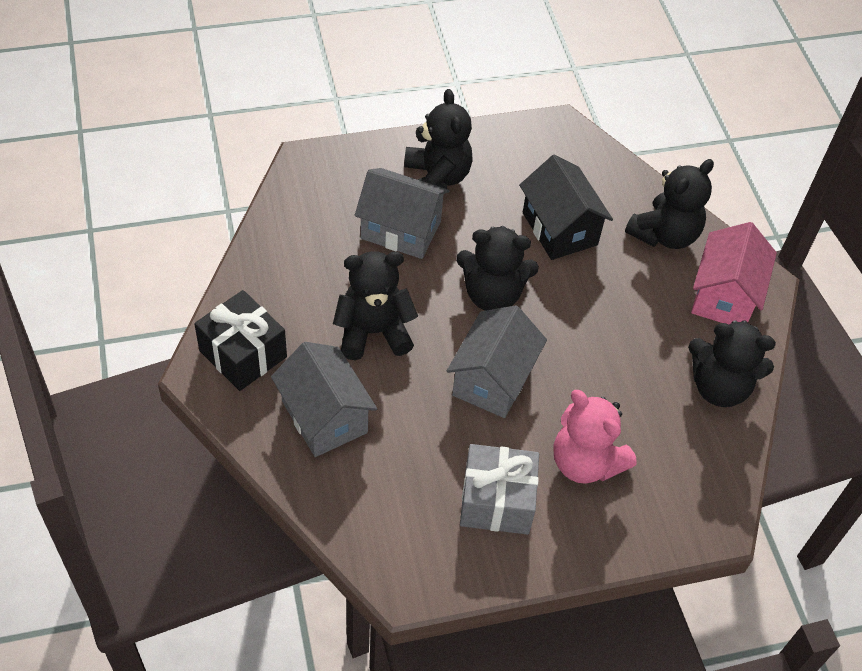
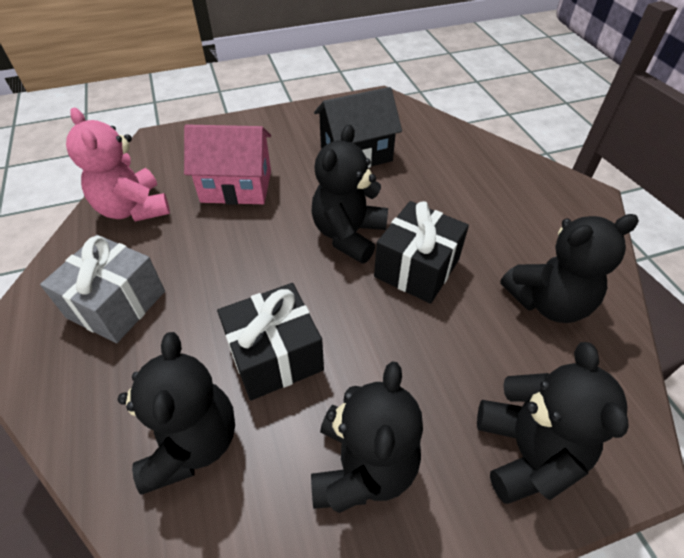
black gift: 1 -> 2
grey house: 3 -> 0

